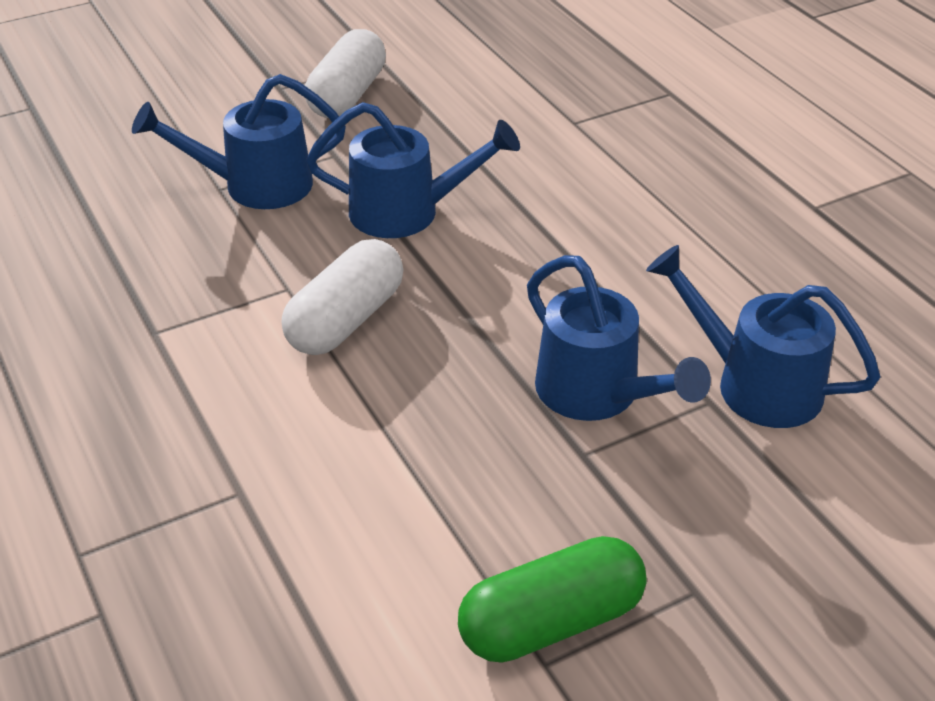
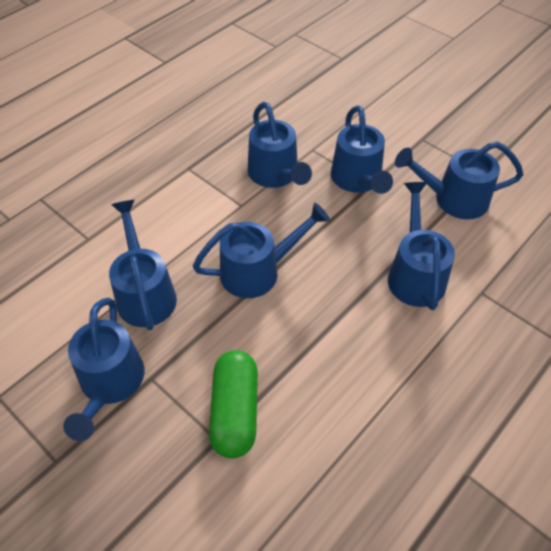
blue watering can: 4 -> 7
white capsule: 2 -> 0

